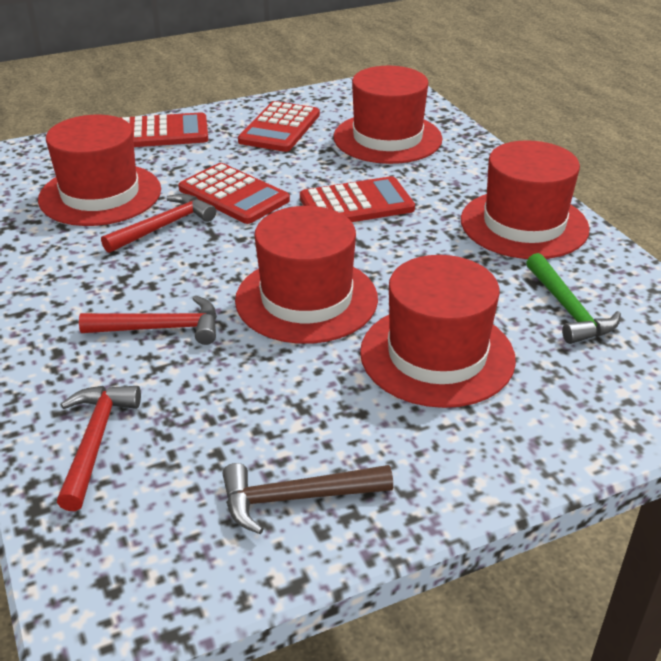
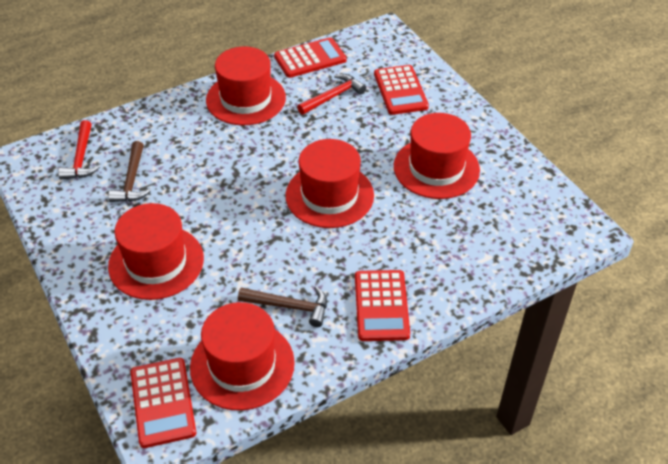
brown hammer: 1 -> 2
green hammer: 1 -> 0
red hammer: 3 -> 2

